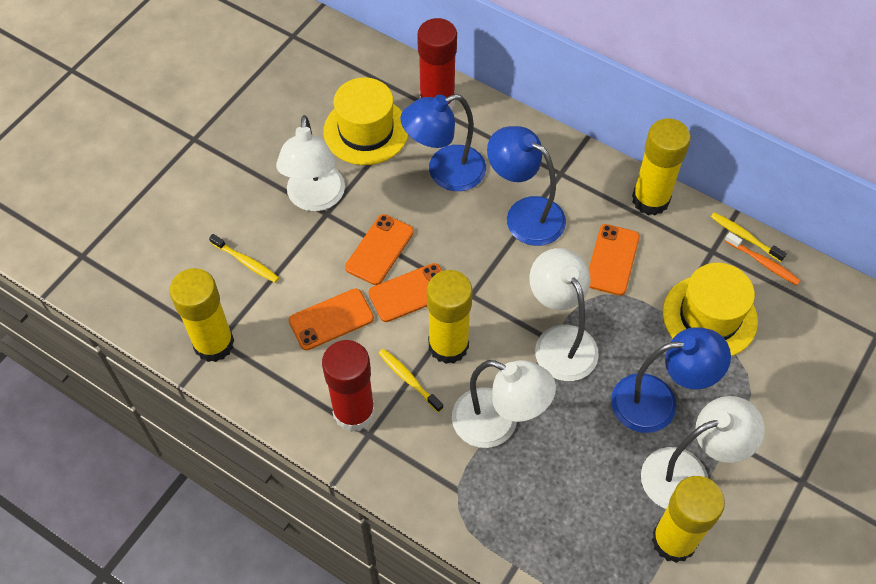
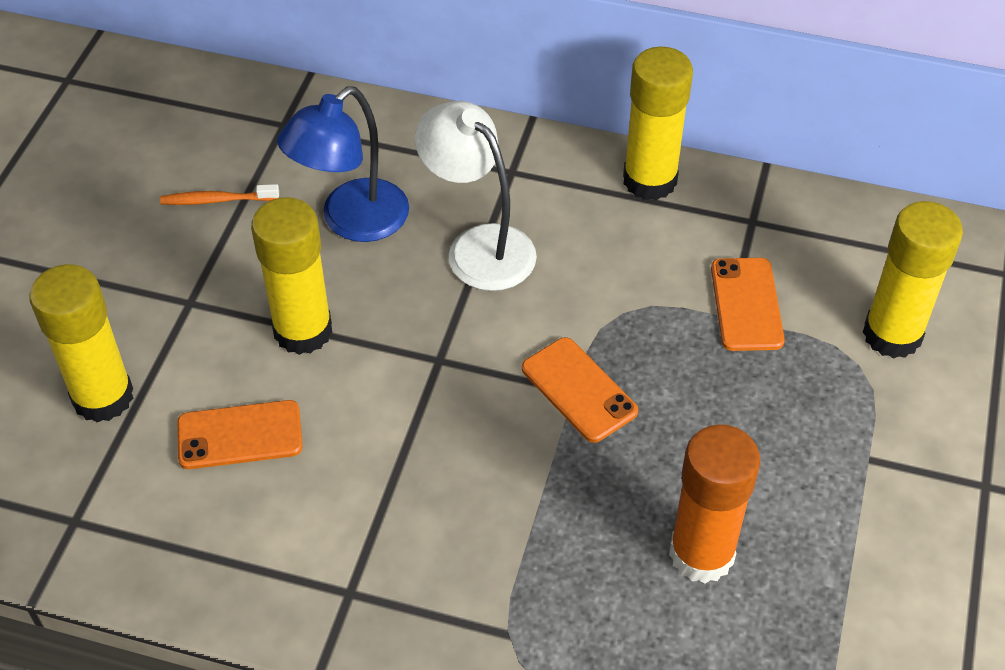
blue lamp: 3 -> 1
orange glue stick: 0 -> 1
orange phone: 4 -> 3
red glue stick: 2 -> 0
white lamp: 4 -> 1
yellow hat: 2 -> 0
yellow toothbrush: 3 -> 0

